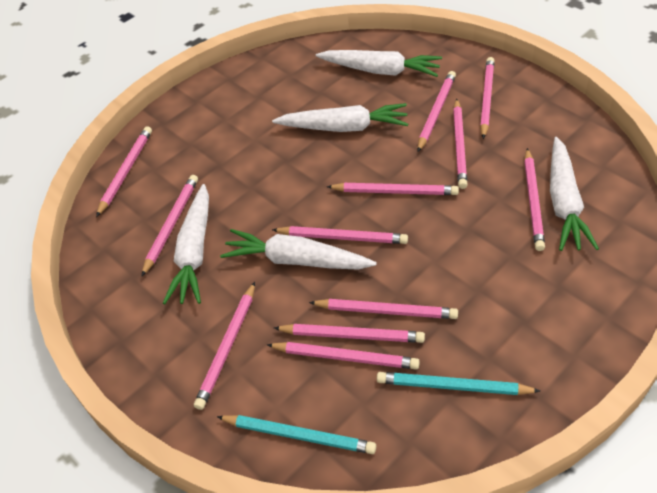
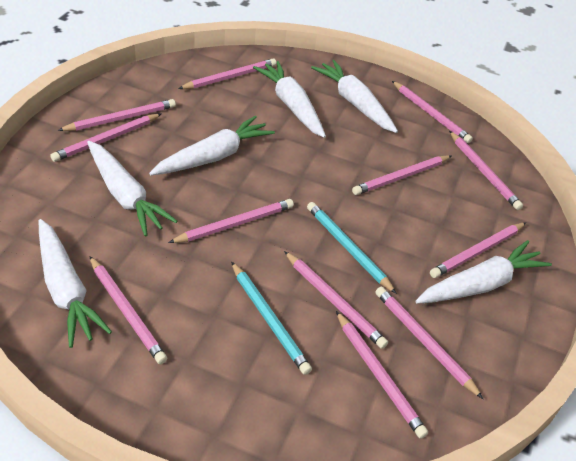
white carrot: 5 -> 6

